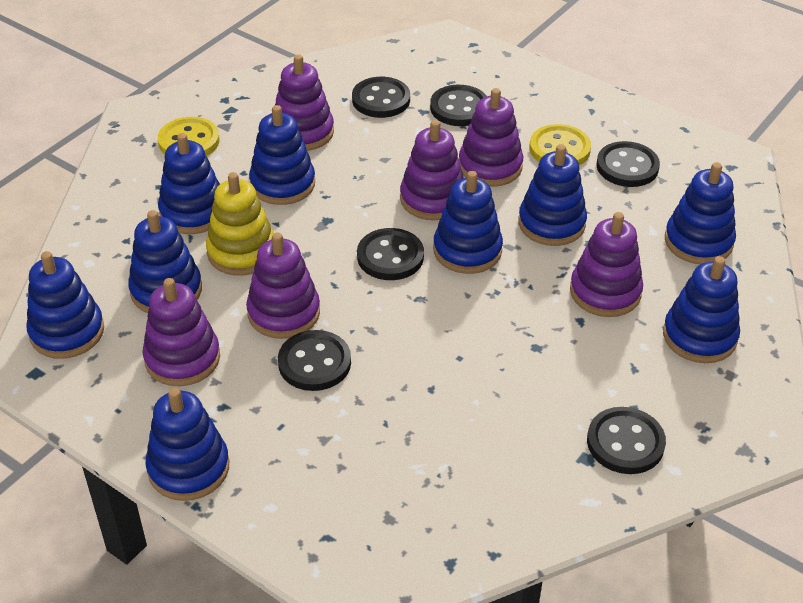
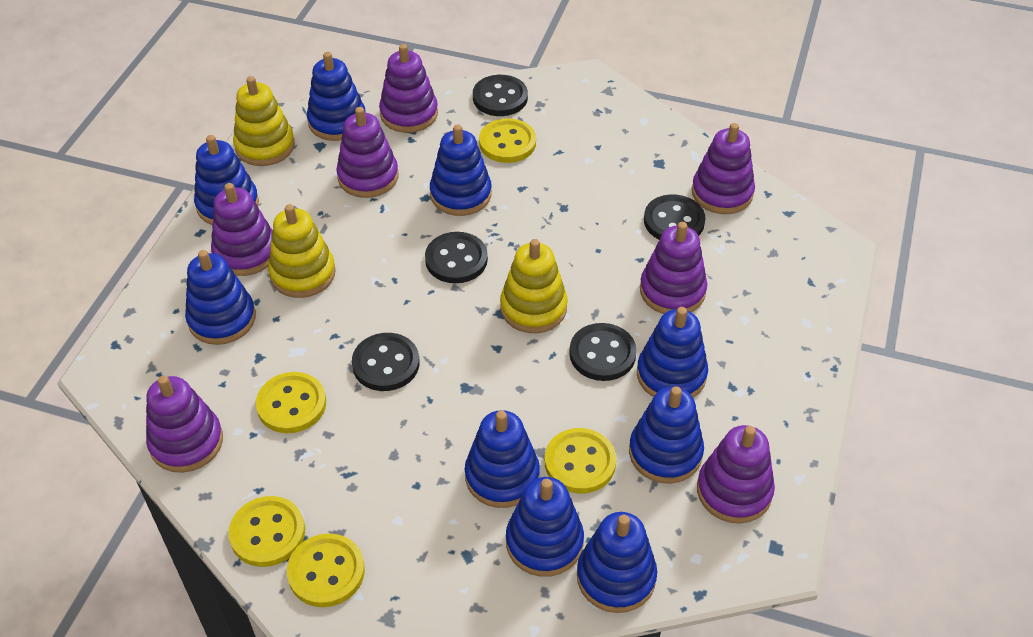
black button: 6 -> 5
purple stacking toy: 6 -> 7
yellow button: 2 -> 5
yellow stacking toy: 1 -> 3

